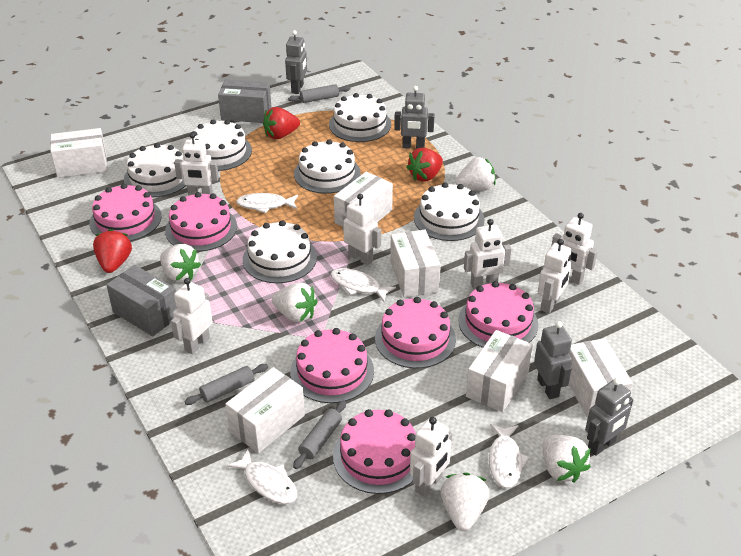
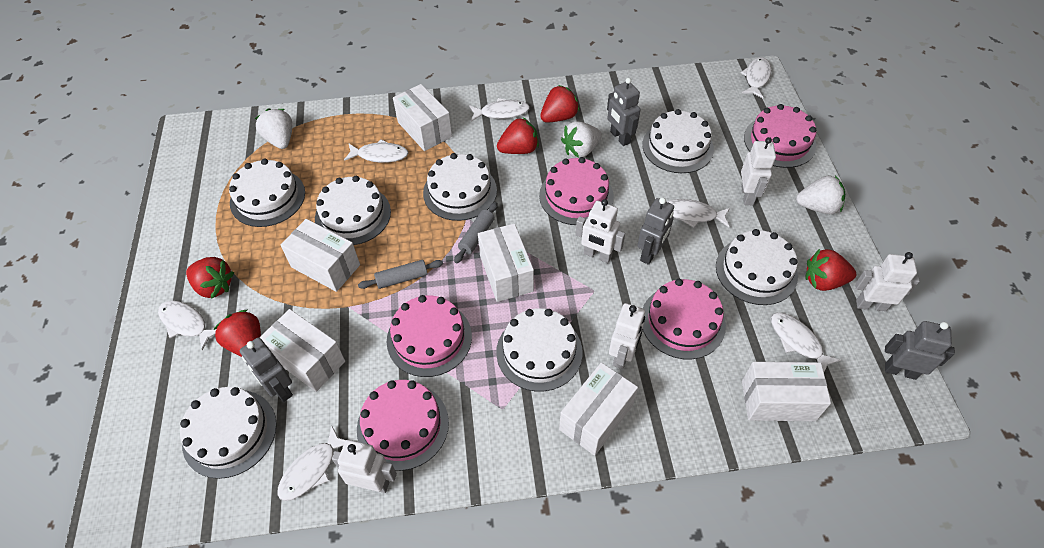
grey box: 2 -> 0
grey rolling pin: 3 -> 2
pink cake: 6 -> 5
red strawberry: 3 -> 5
white cake: 6 -> 7
white fish: 4 -> 7
white robot: 7 -> 5
white strawberry: 5 -> 3

